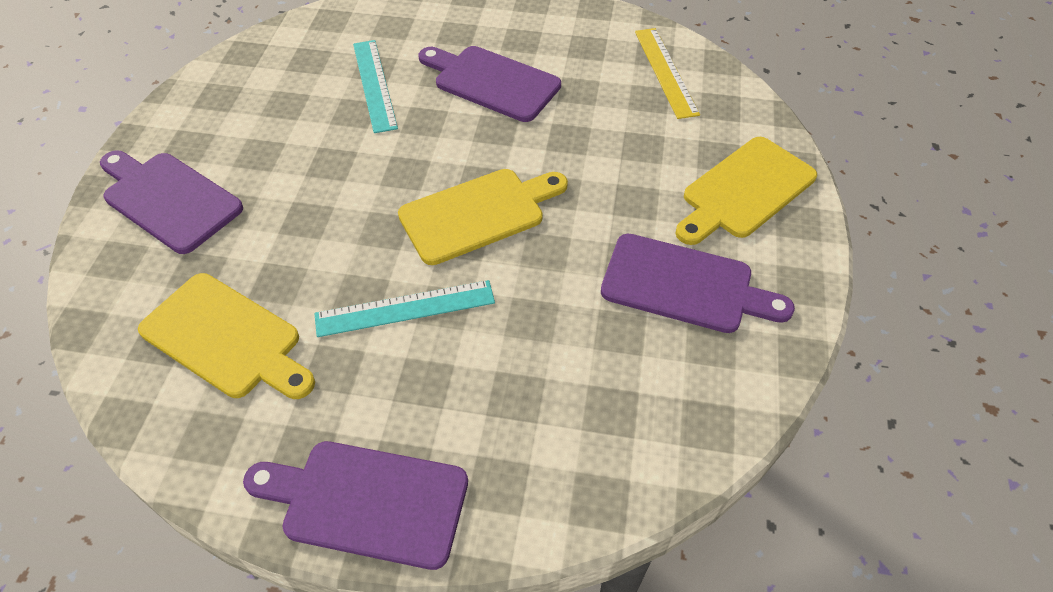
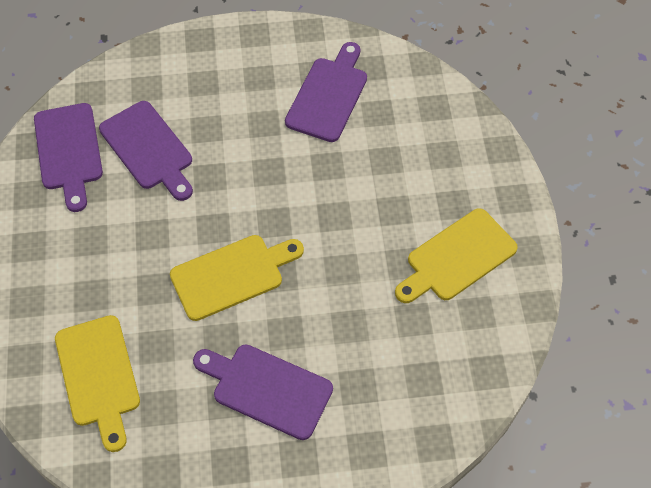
turquoise ruler: 2 -> 0
yellow ruler: 1 -> 0

